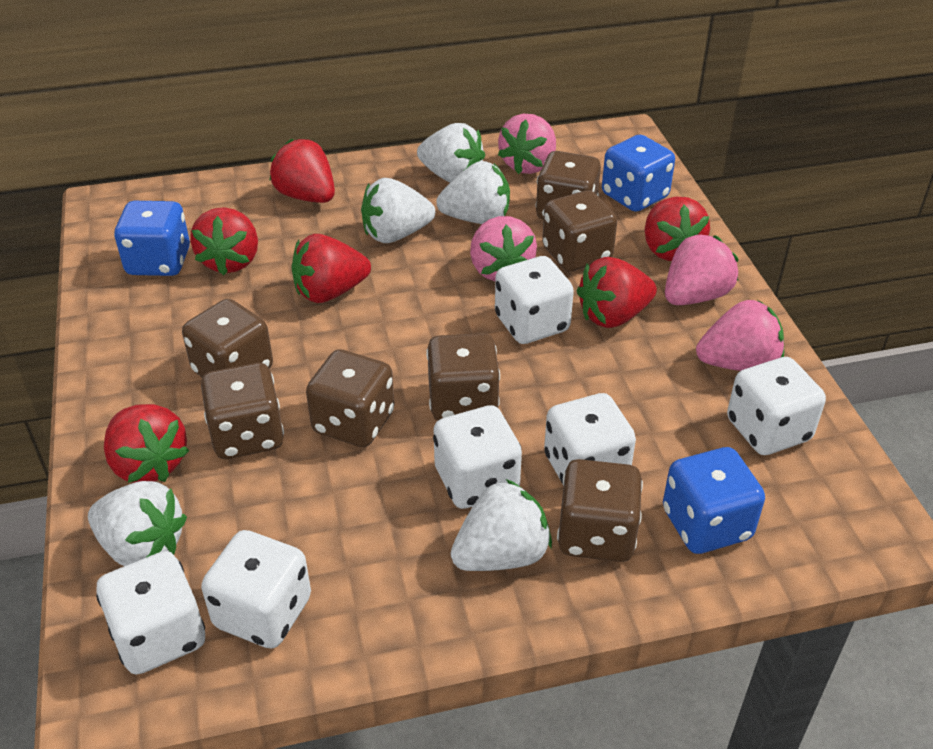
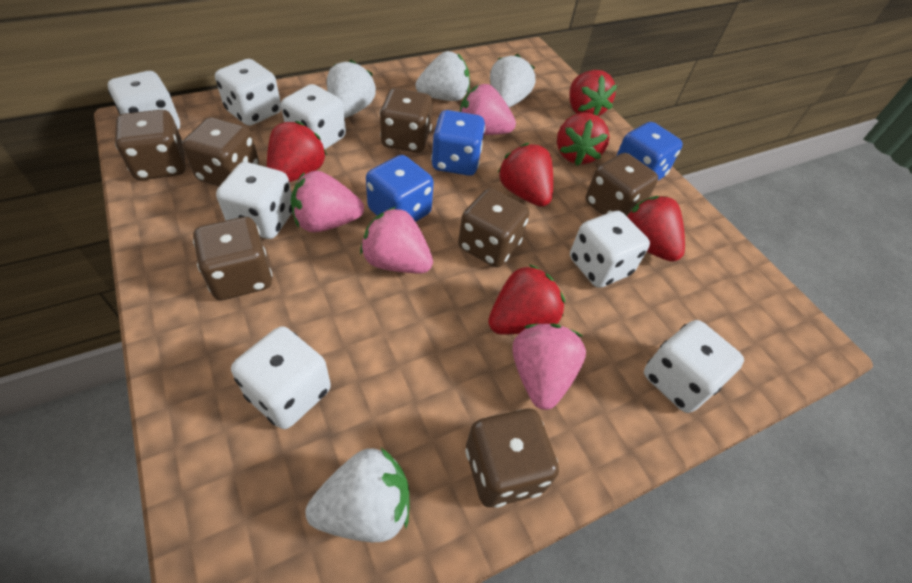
white dice: 6 -> 7
white strawberry: 5 -> 4

